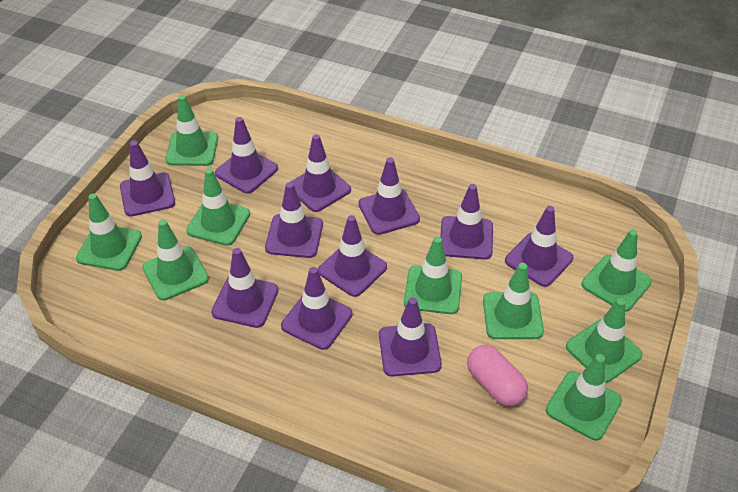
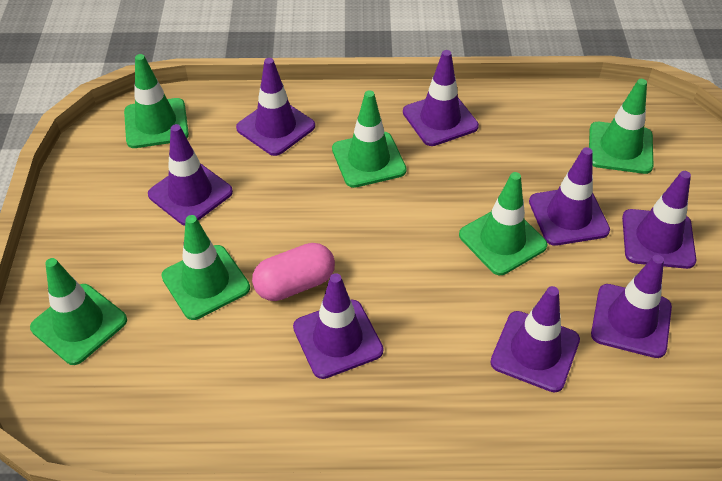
green traffic cone: 9 -> 6
purple traffic cone: 11 -> 8

